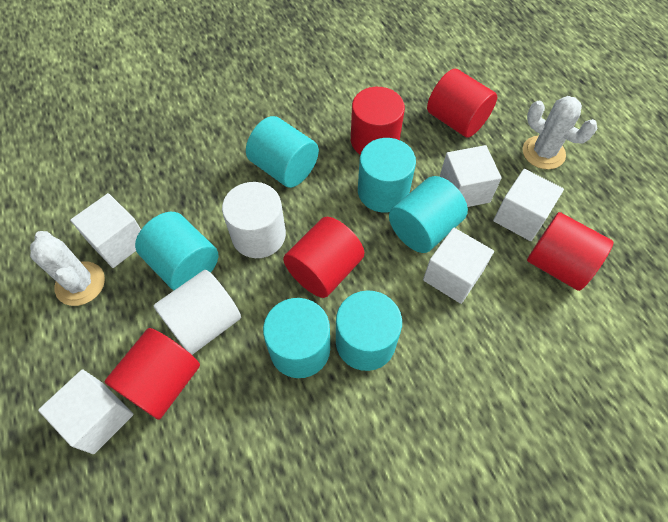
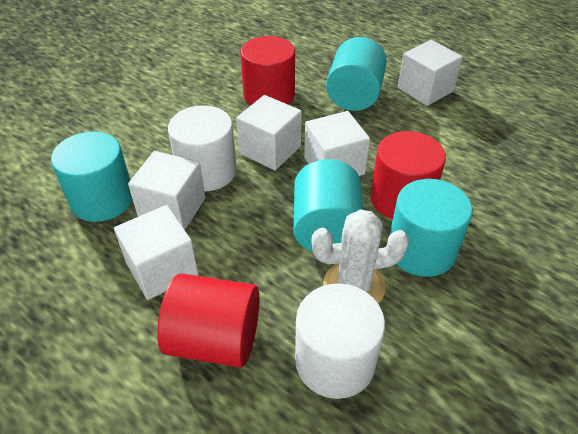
red cylinder: 5 -> 3
turquoise cylinder: 6 -> 4
white cactus: 2 -> 1

